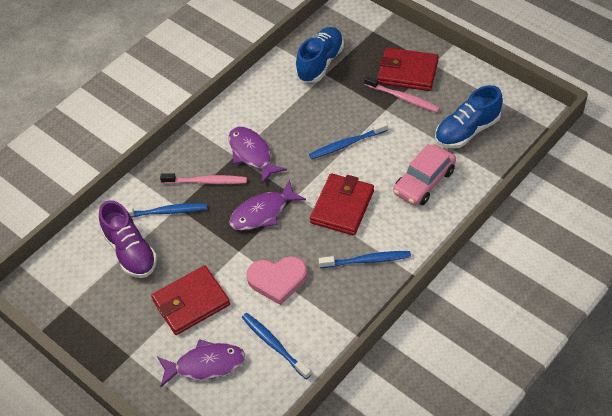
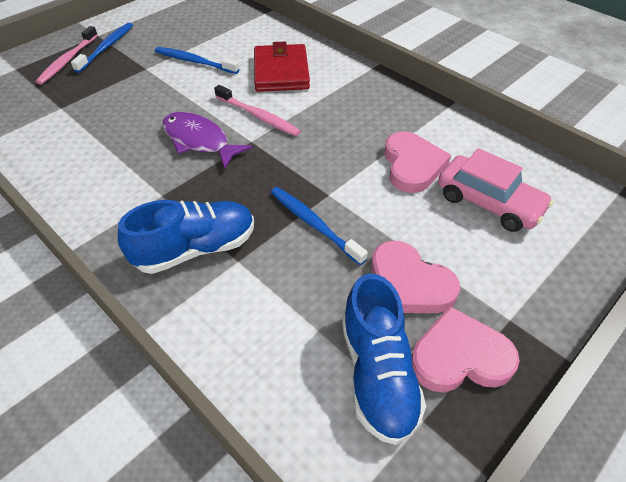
blue toothbrush: 4 -> 3
pink heart: 1 -> 3
purple fish: 3 -> 1
purple shoe: 1 -> 0
red wallet: 3 -> 1

